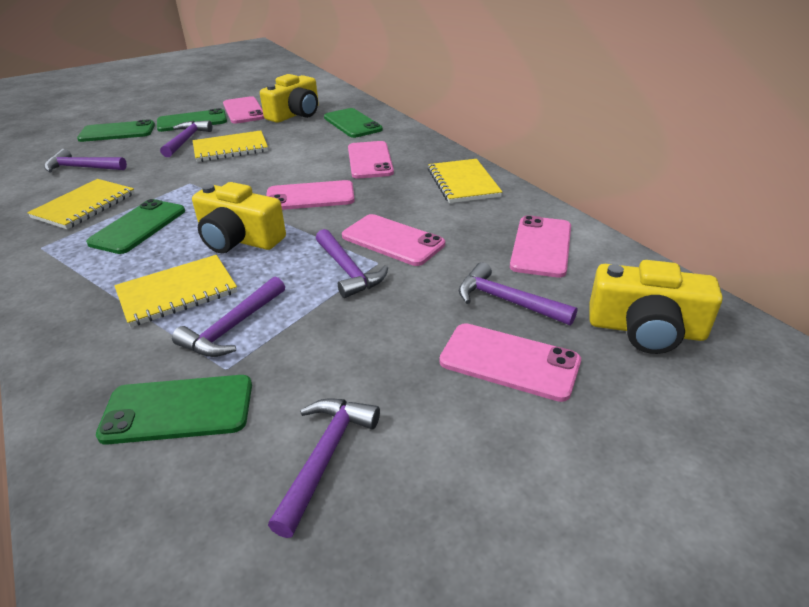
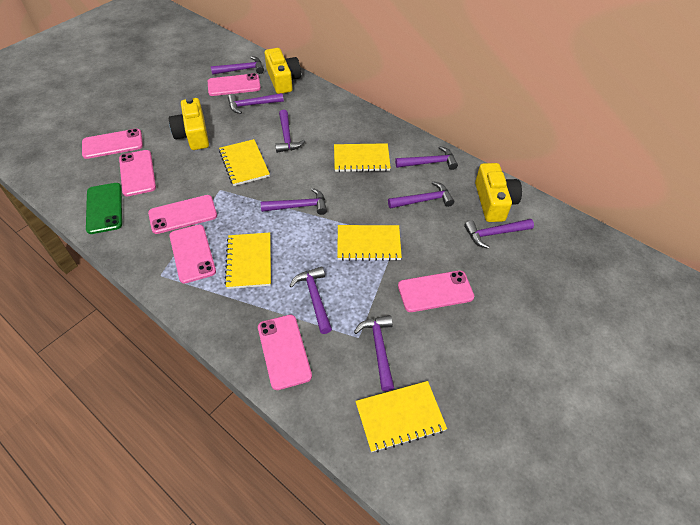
green phone: 5 -> 1
pink phone: 6 -> 7
purple hammer: 6 -> 9
yellow notebook: 4 -> 5

